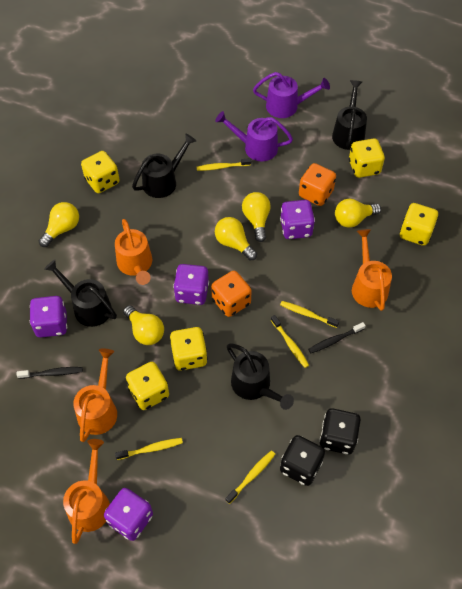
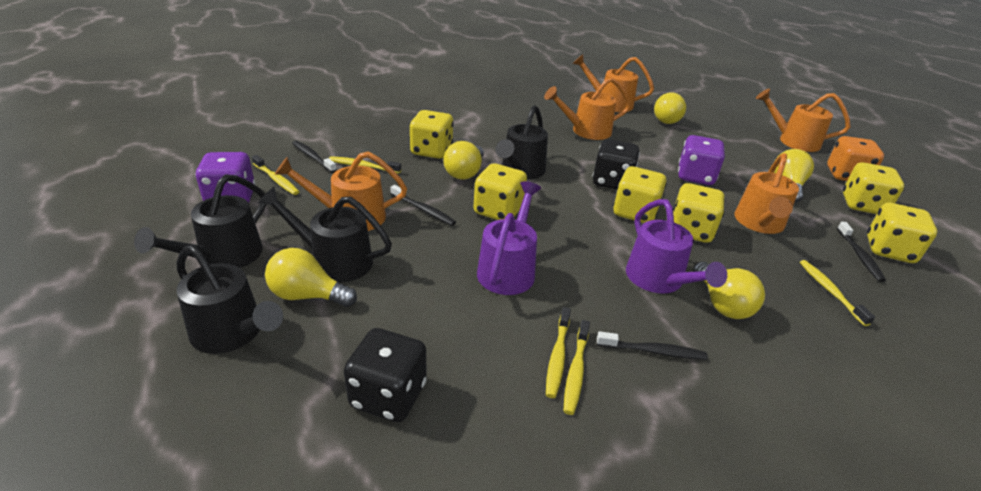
black toothbrush: 2 -> 4
orange dice: 2 -> 1
orange watering can: 4 -> 5
purple dice: 4 -> 2
yellow dice: 5 -> 6

